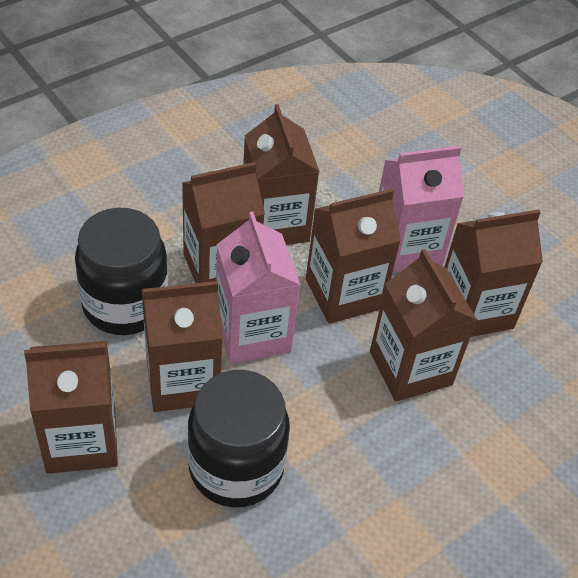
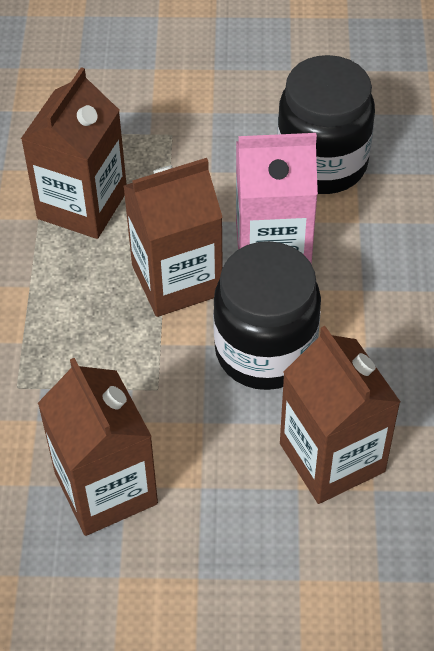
brown carton: 7 -> 4
pink carton: 2 -> 1

